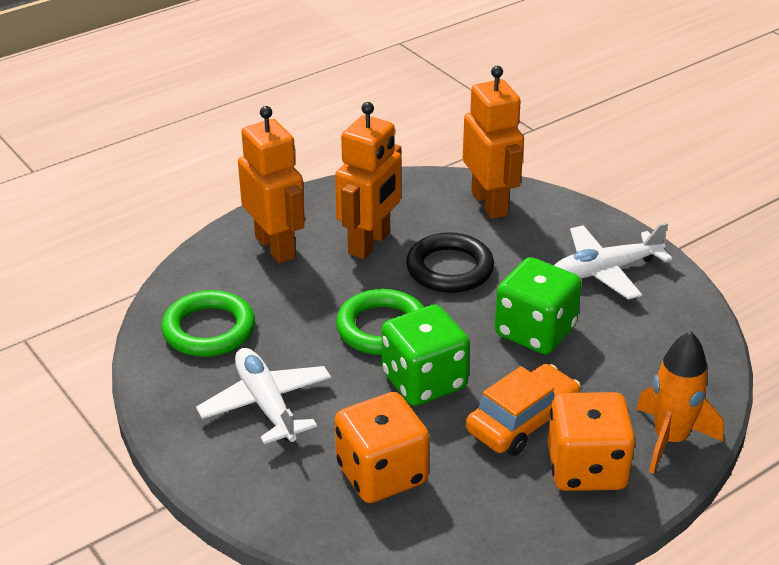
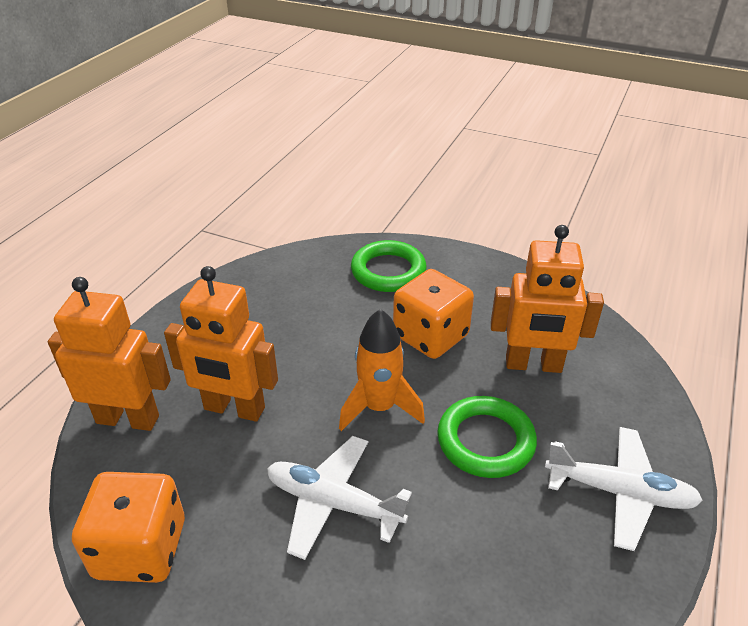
black ring: 1 -> 0
green dice: 2 -> 0
orange car: 1 -> 0

